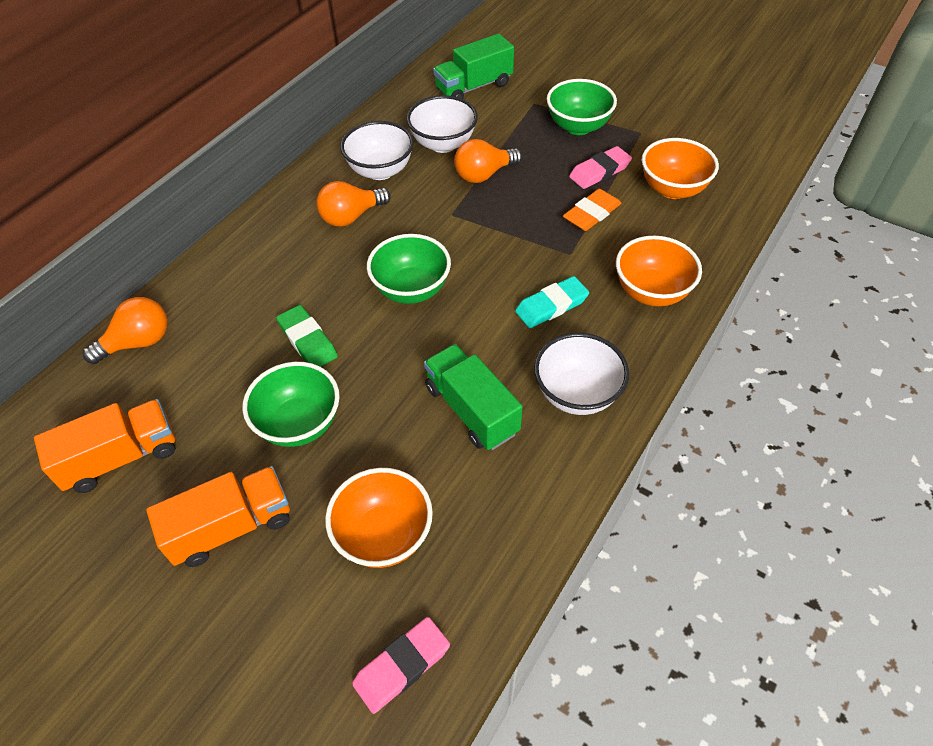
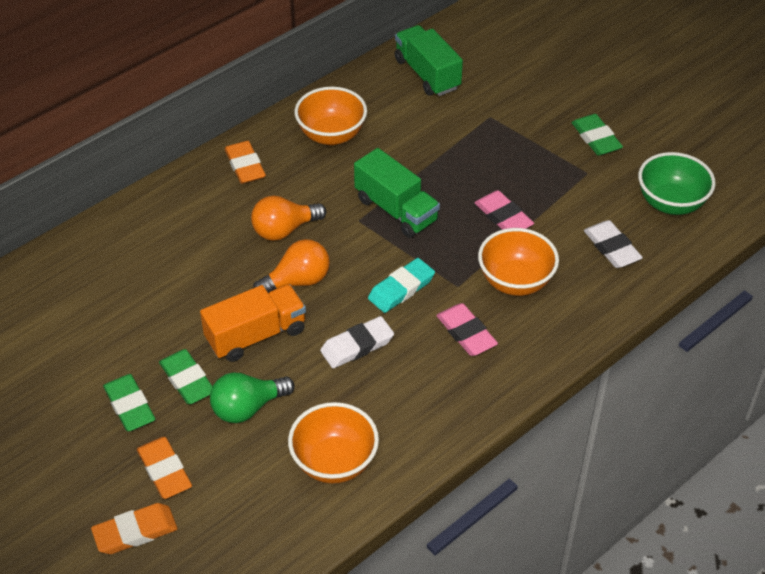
green bowl: 3 -> 1
green eraser: 1 -> 3
green light bulb: 0 -> 1
orange eraser: 1 -> 3
orange light bulb: 3 -> 2
orange truck: 2 -> 1
white bowl: 3 -> 0
white eraser: 0 -> 2

